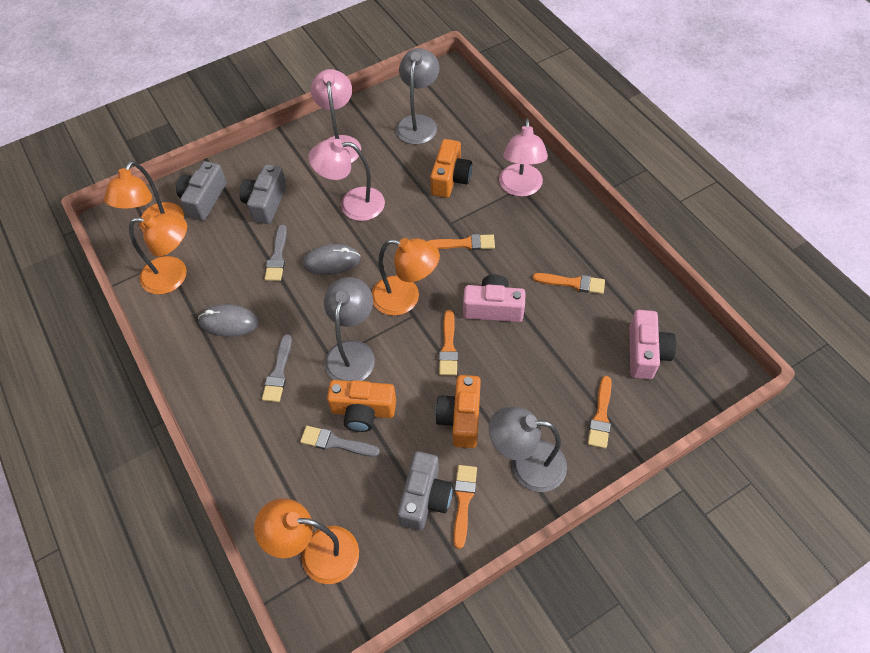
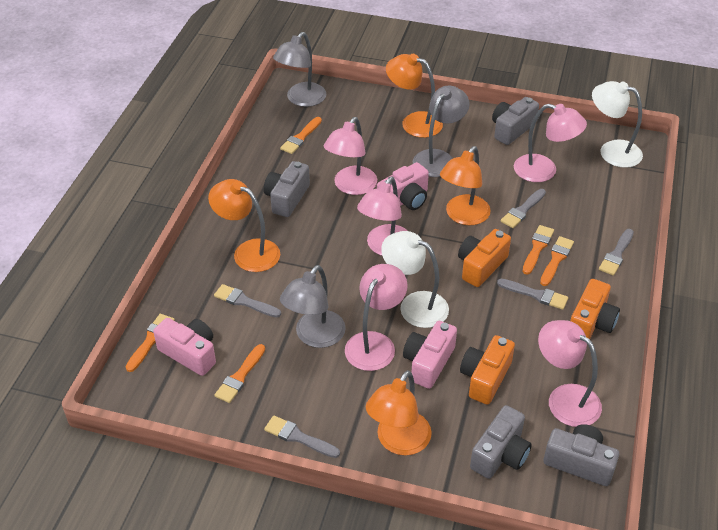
grey brush: 3 -> 5
grey camera: 3 -> 4
grey mouse: 2 -> 0
pink camera: 2 -> 3
pink lamp: 3 -> 5
white lamp: 0 -> 2

